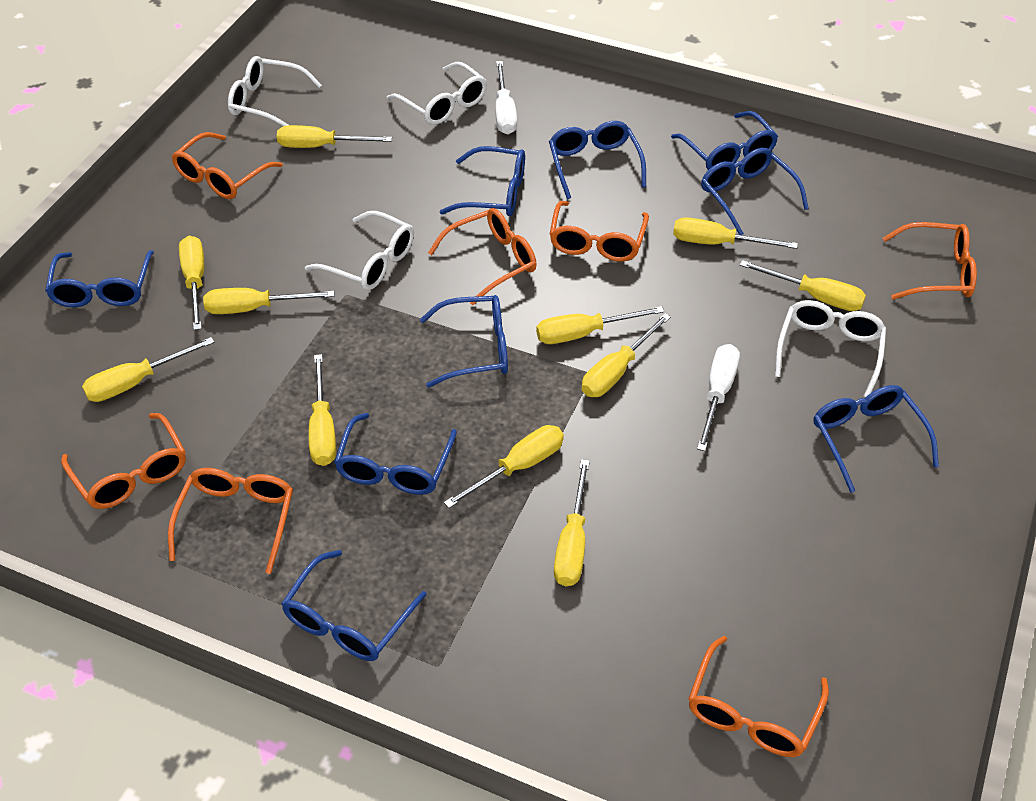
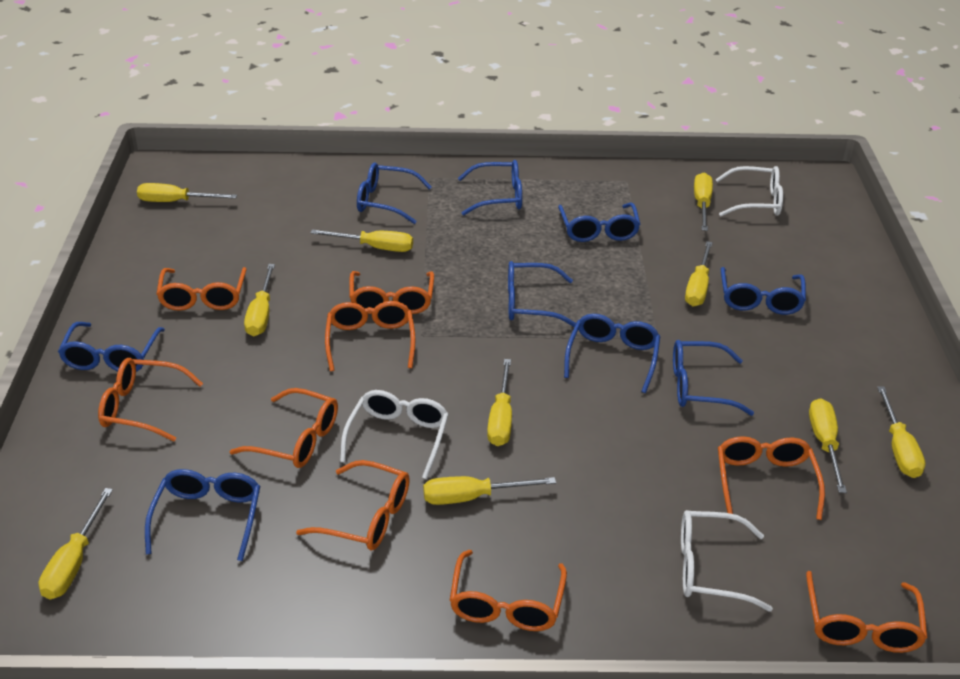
orange glasses: 7 -> 9
white glasses: 4 -> 3
white screwdriver: 2 -> 0
yellow screwdriver: 11 -> 10

